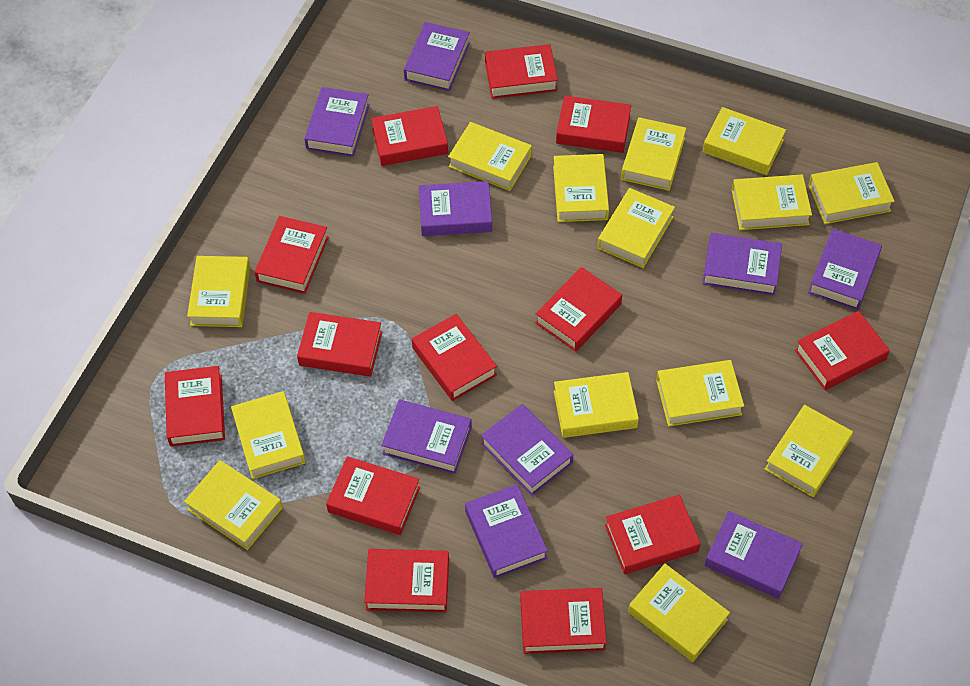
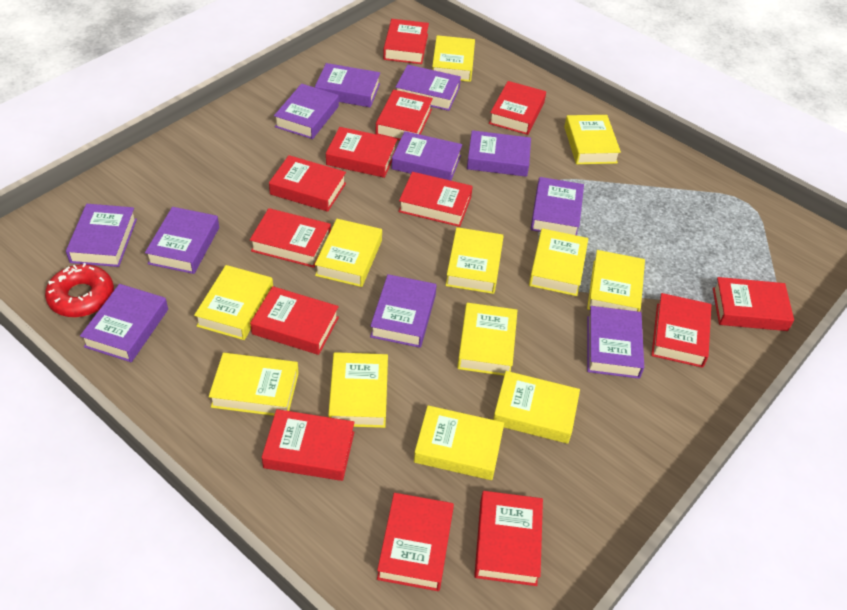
purple book: 9 -> 11
red donut: 0 -> 1
yellow book: 14 -> 12

